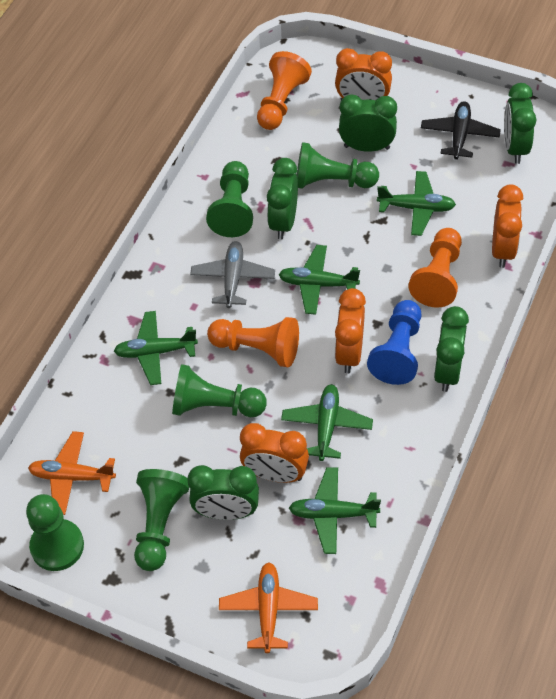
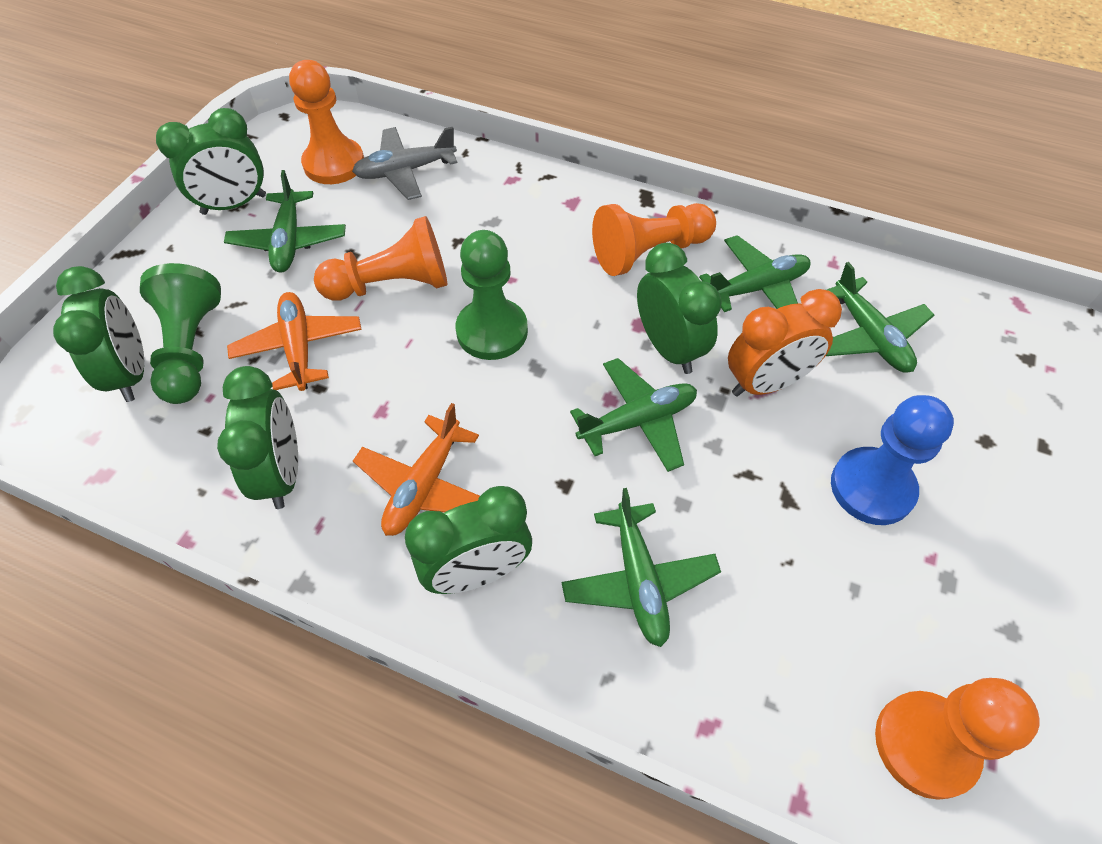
black plane: 1 -> 0
green pawn: 5 -> 2
orange clock: 4 -> 1
orange pawn: 3 -> 4

